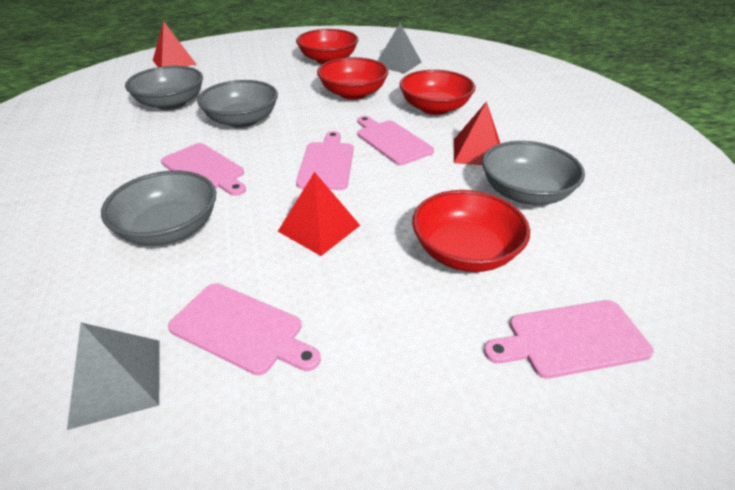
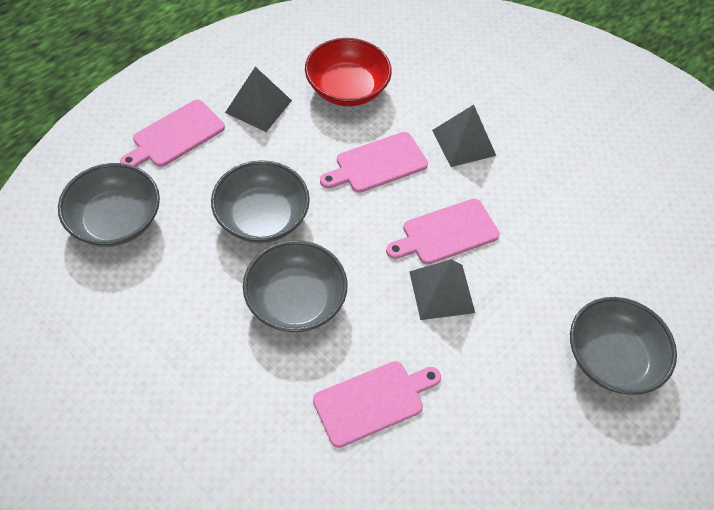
grey pyramid: 2 -> 3
pink cutting board: 5 -> 4
red bowl: 4 -> 1
red pyramid: 3 -> 0

